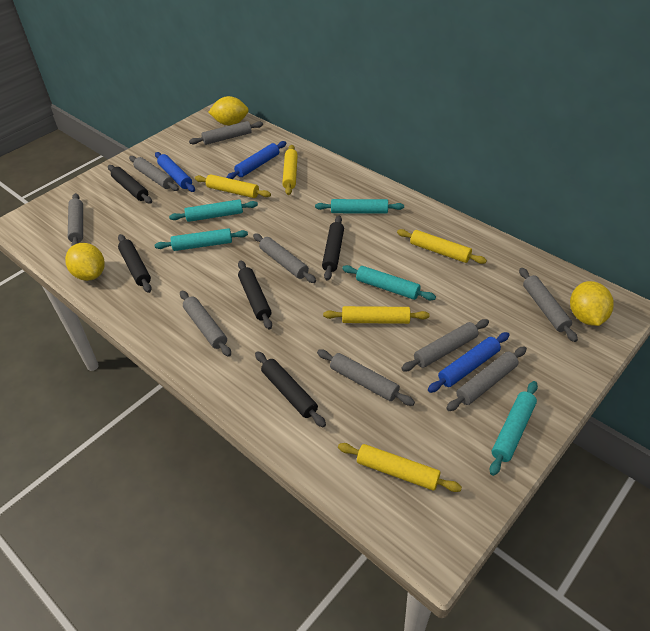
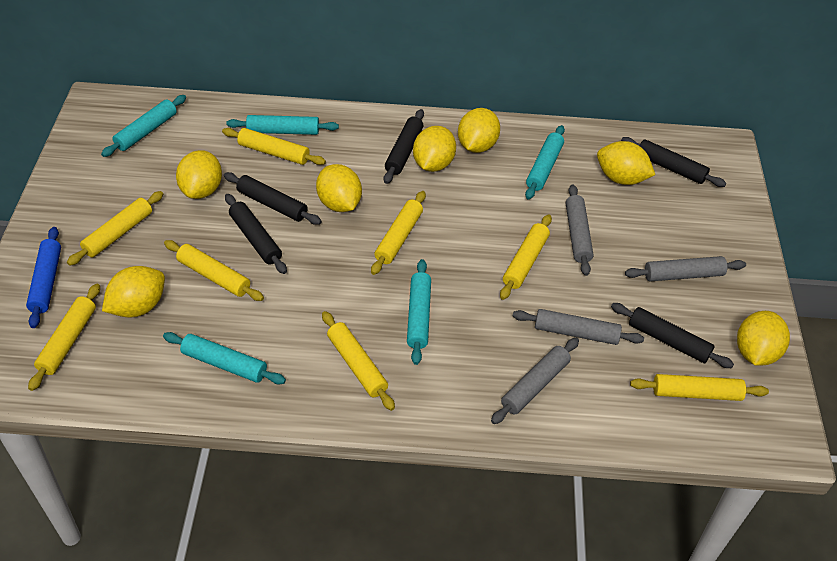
blue rolling pin: 3 -> 1
grey rolling pin: 9 -> 4
yellow lemon: 3 -> 7
yellow rolling pin: 5 -> 8

